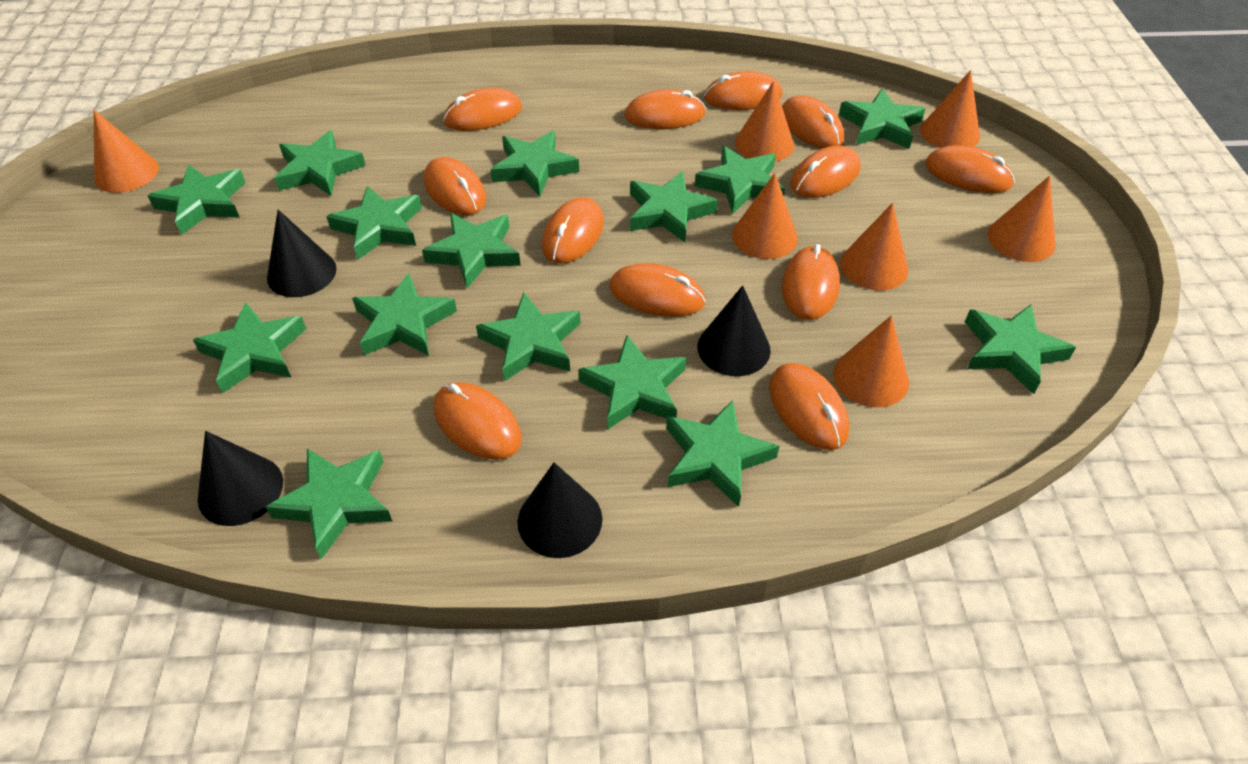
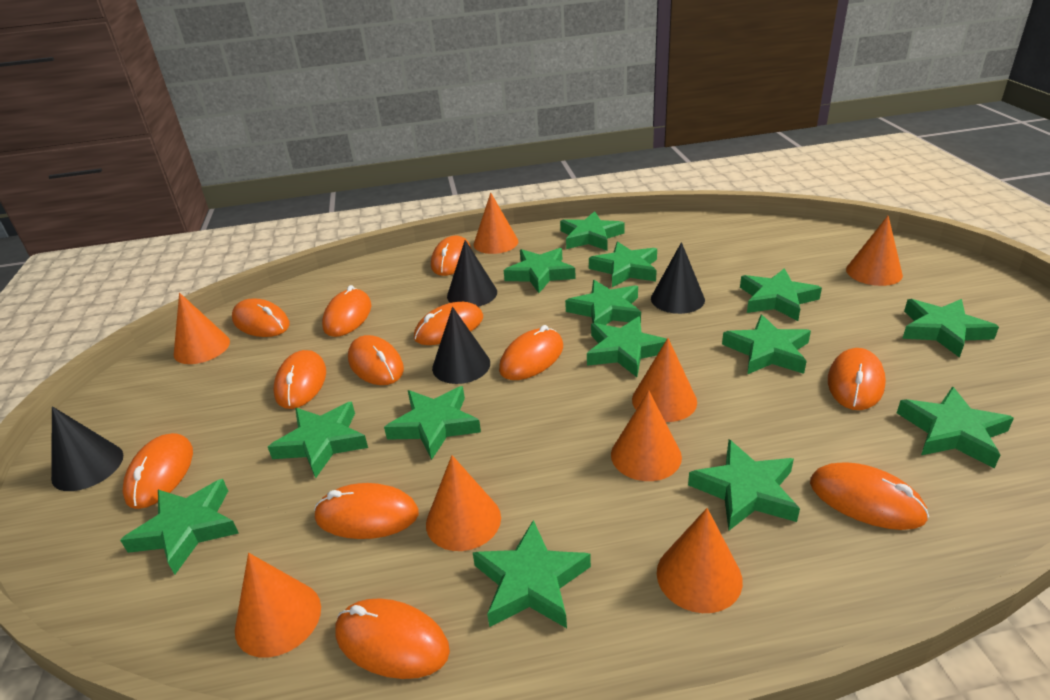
green star: 15 -> 14
orange cone: 7 -> 8

